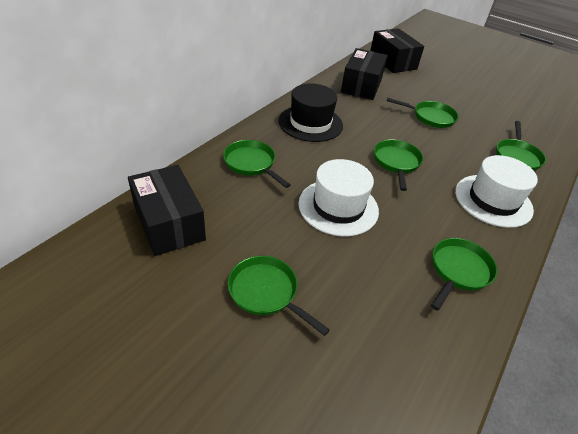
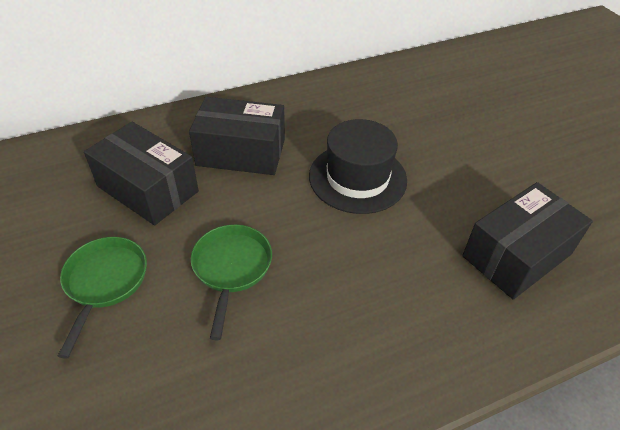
green pan: 6 -> 2
white hat: 2 -> 0

